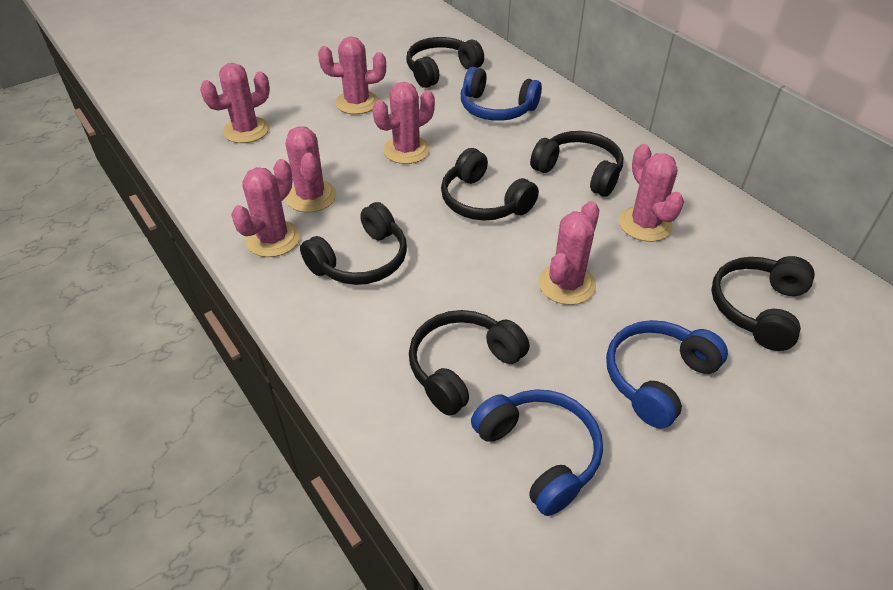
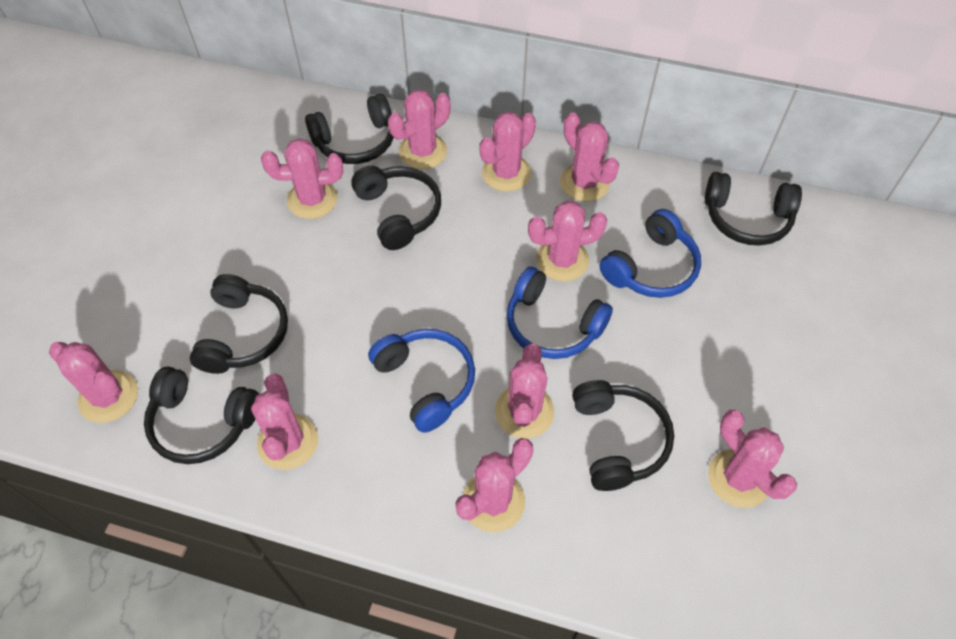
pink cactus: 7 -> 10

